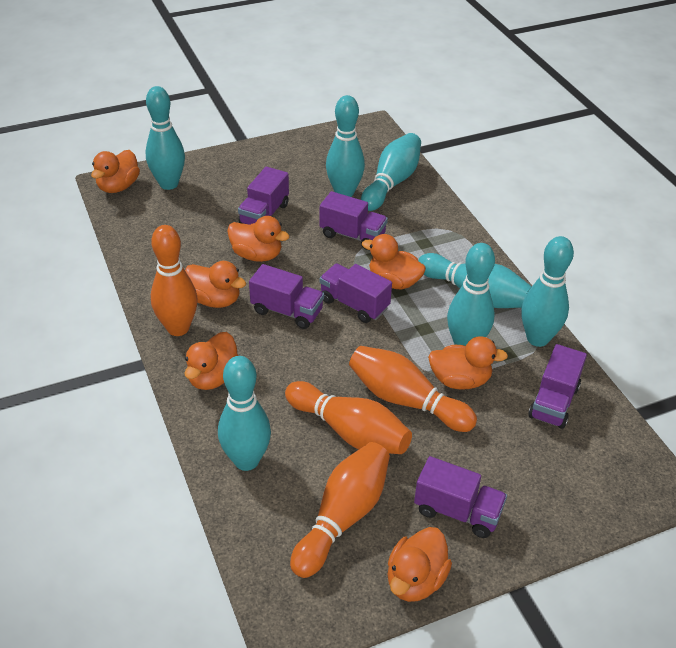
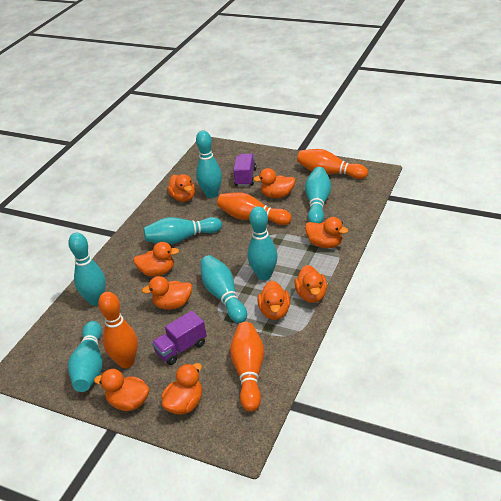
orange duck: 7 -> 9
purple truck: 6 -> 2

